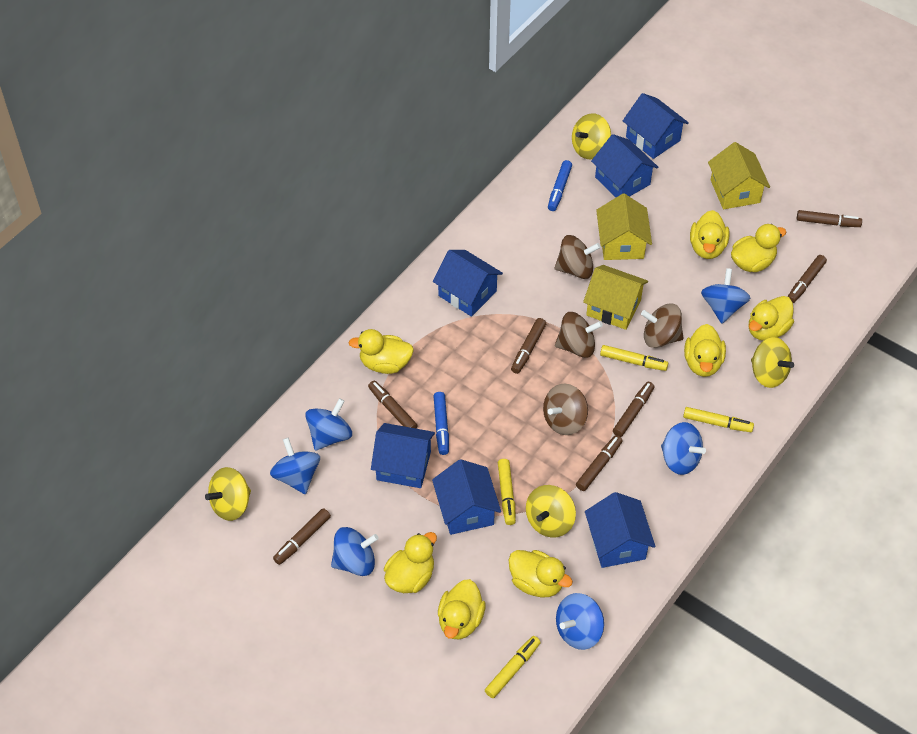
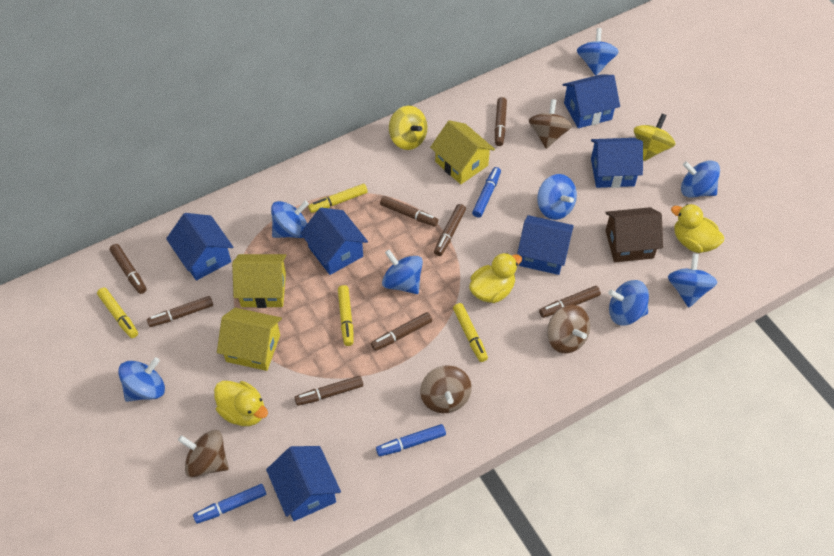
blue marker: 2 -> 3
blue spinning top: 6 -> 8
brown house: 0 -> 1
brown marker: 7 -> 8
yellow duck: 8 -> 3
yellow spinning top: 4 -> 2

